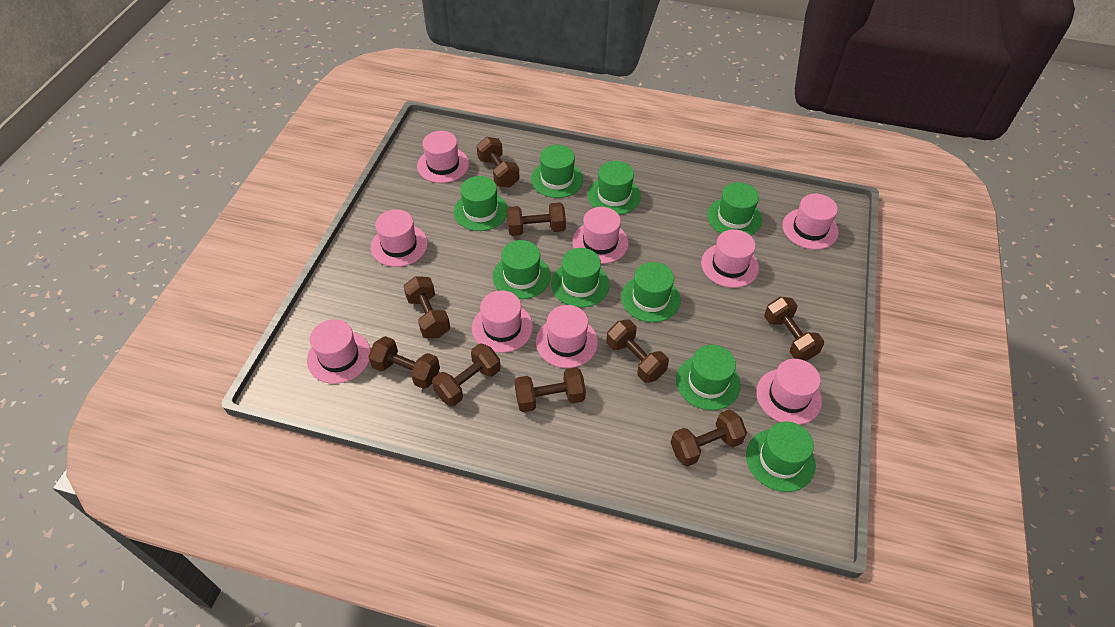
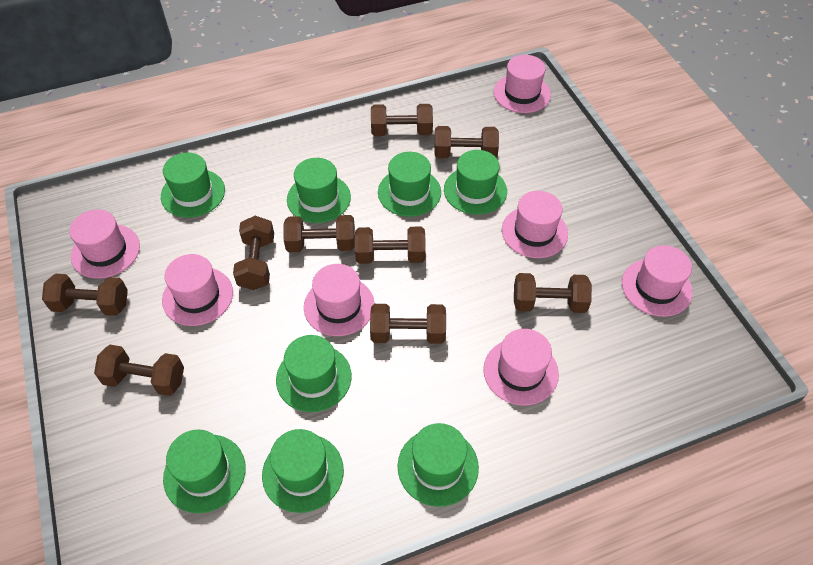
green hat: 9 -> 8
pink hat: 9 -> 7

